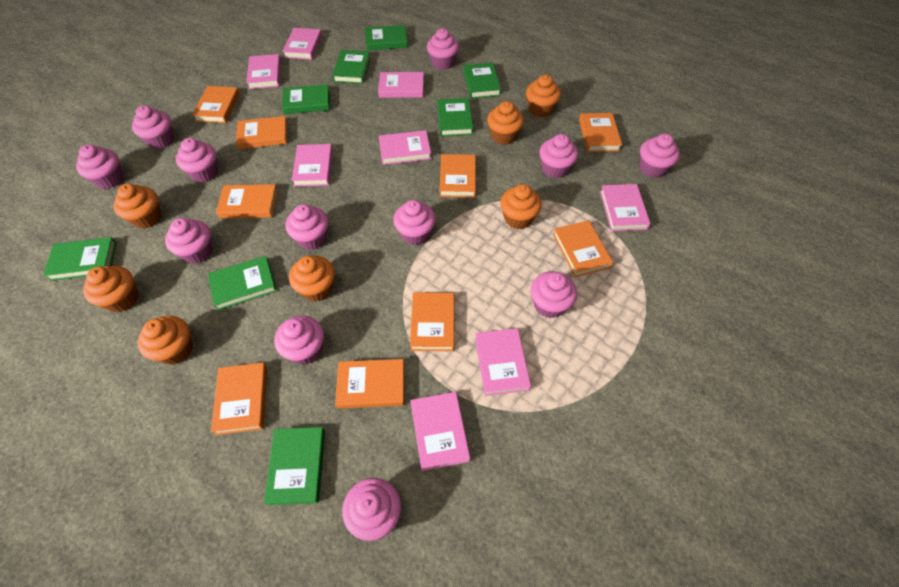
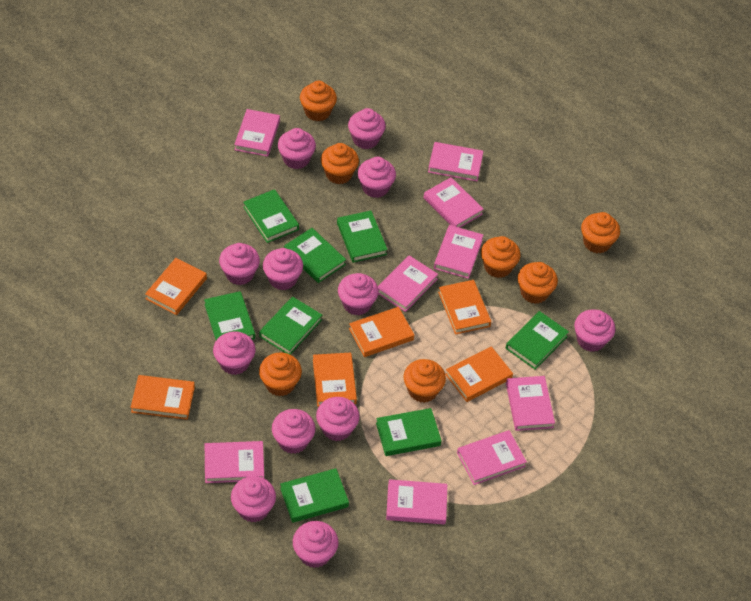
orange book: 9 -> 6
pink book: 8 -> 9

